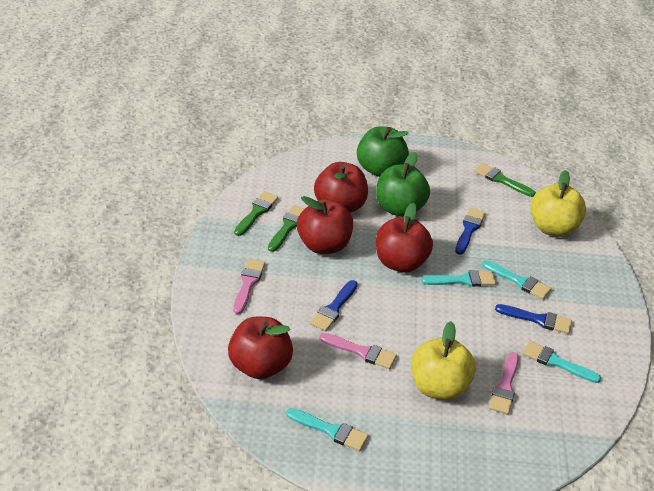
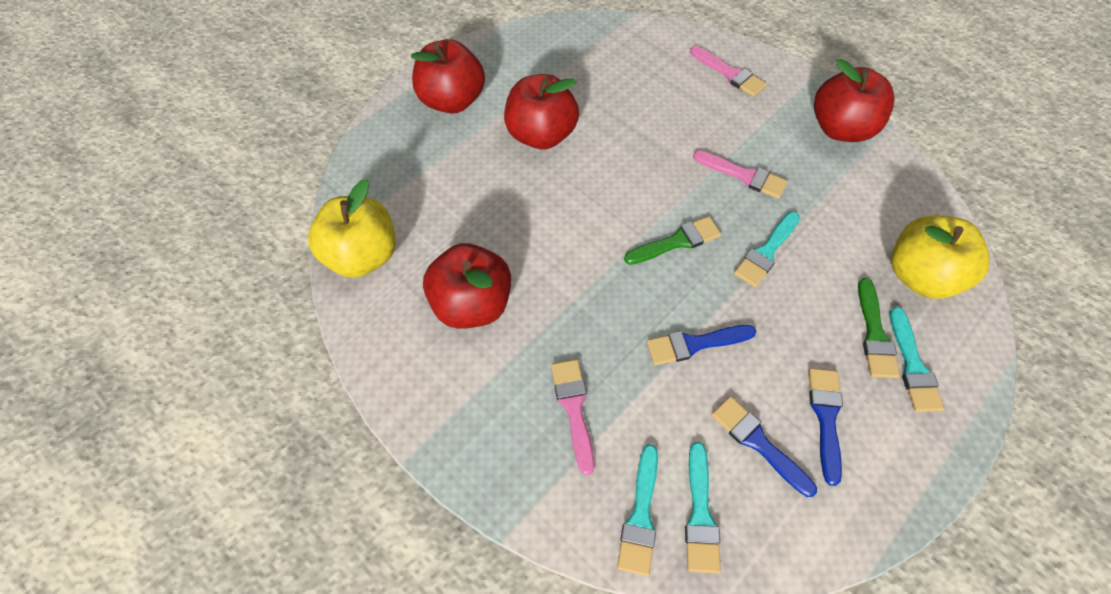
green apple: 2 -> 0
green brush: 3 -> 2

